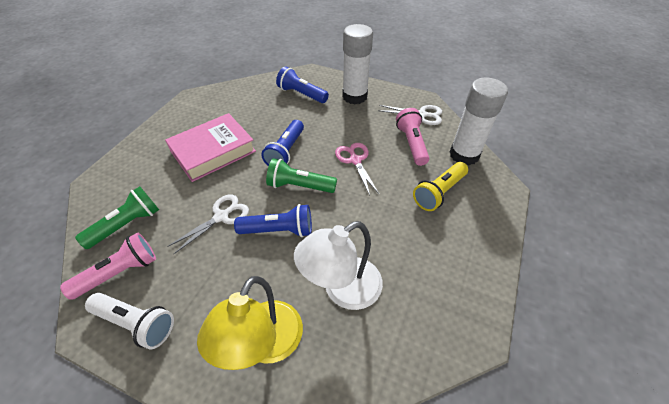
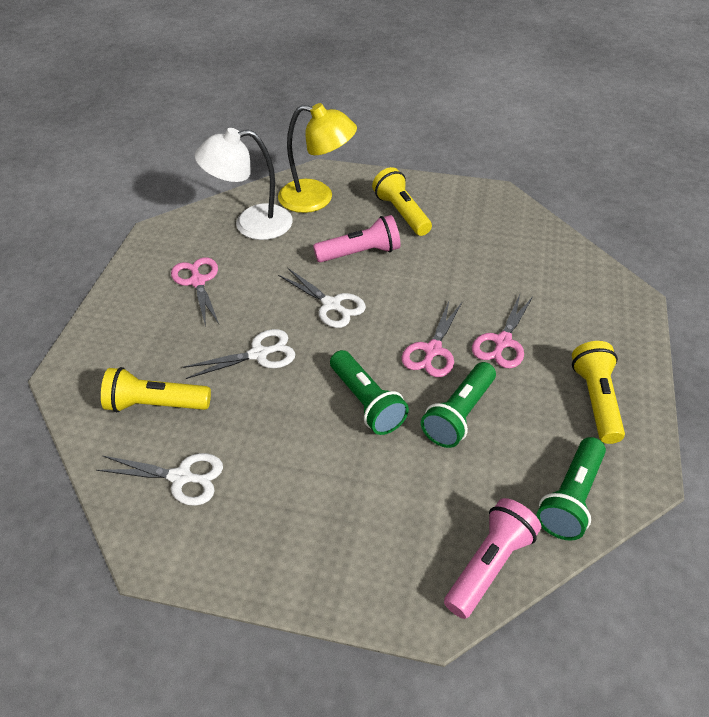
blue flashlight: 3 -> 0
green flashlight: 2 -> 3
pink book: 1 -> 0
pink scissors: 1 -> 3
white flashlight: 1 -> 0
white glue stick: 2 -> 0
white scissors: 2 -> 3
yellow flashlight: 1 -> 3

